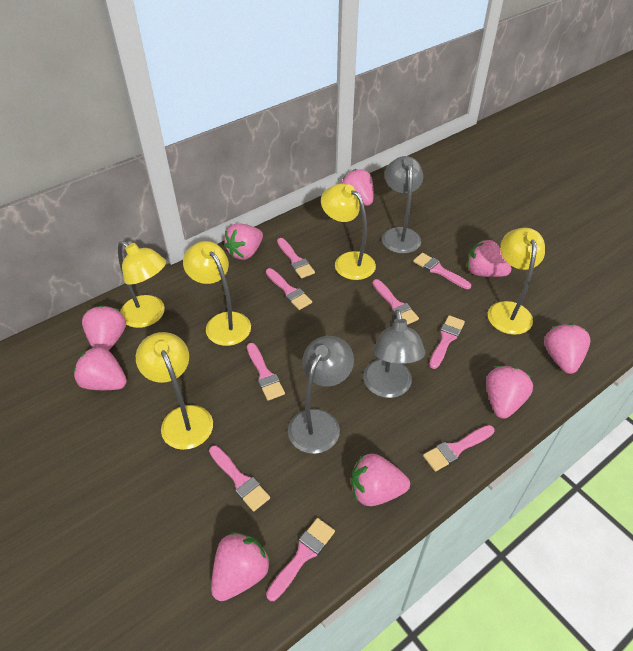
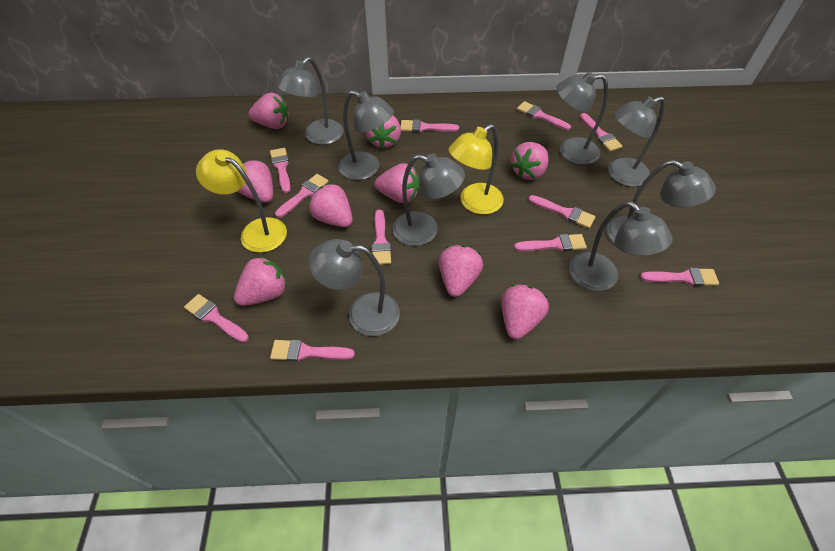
grey lamp: 3 -> 8
pink brush: 9 -> 11
yellow lamp: 5 -> 2

